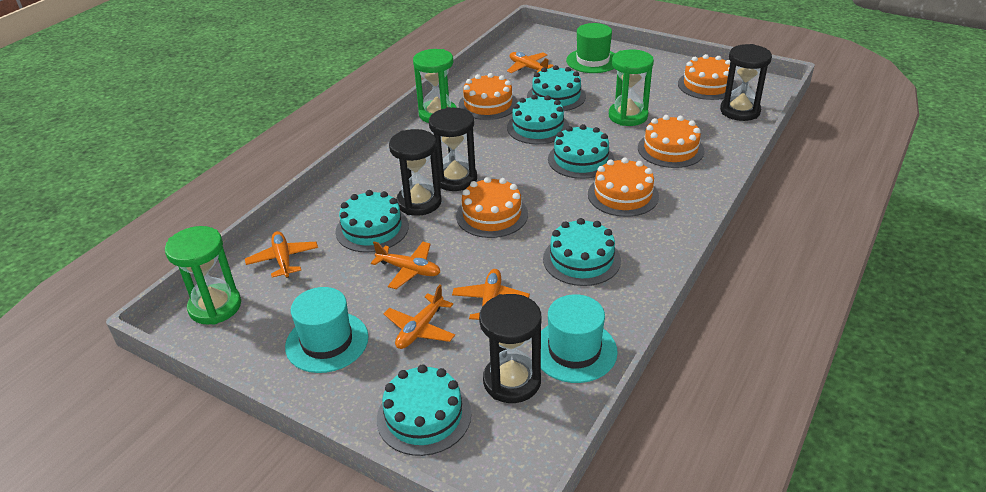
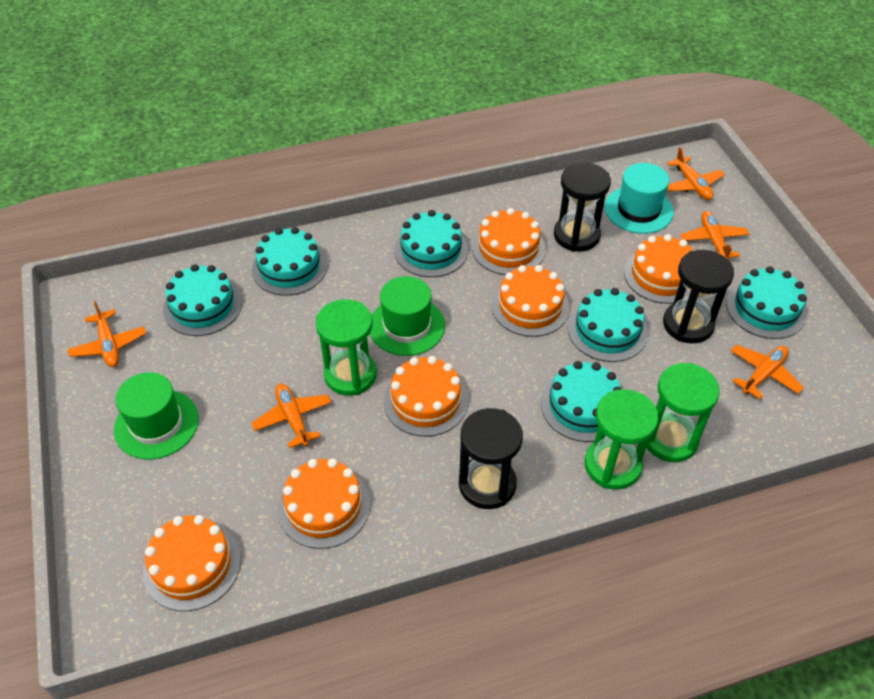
black hourglass: 4 -> 3
green hat: 1 -> 2
orange cake: 5 -> 6
turquoise hat: 2 -> 1

